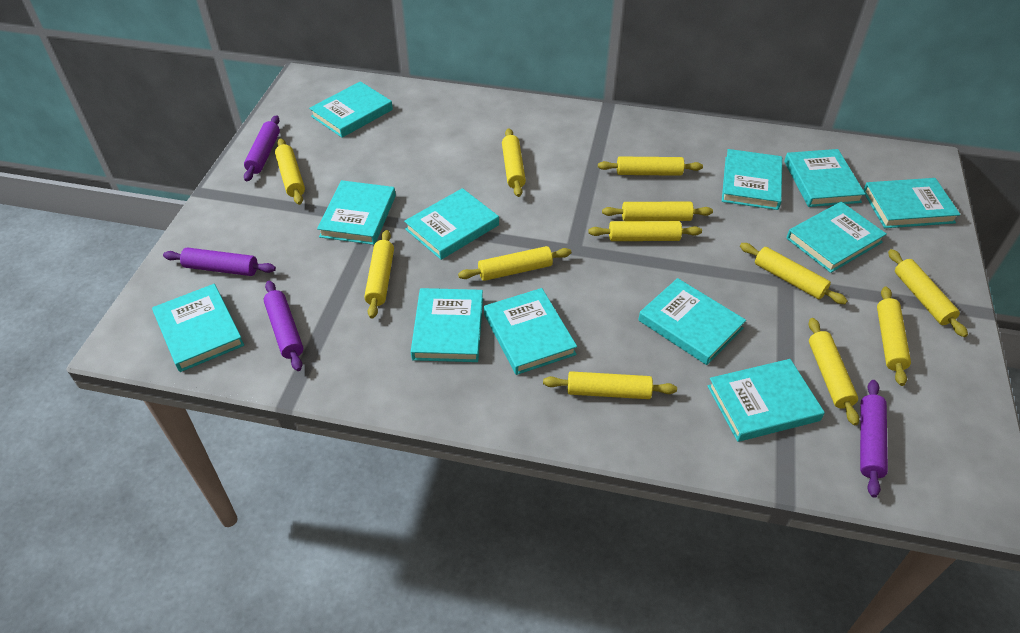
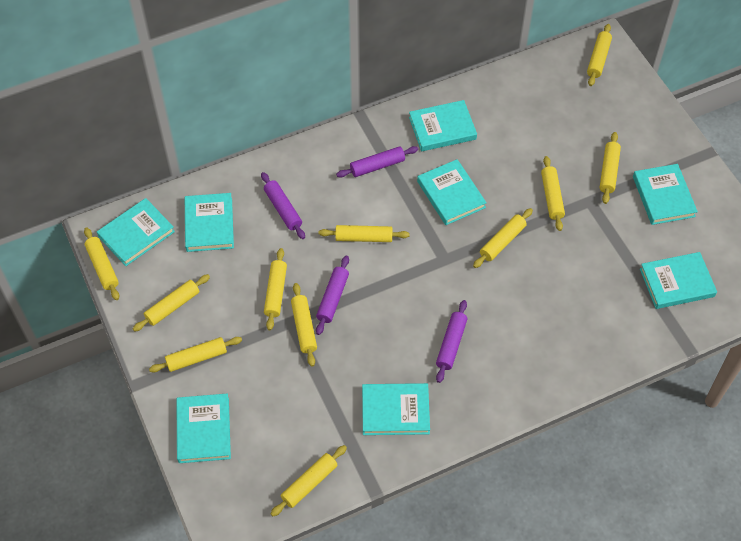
turquoise book: 12 -> 8
yellow rolling pin: 12 -> 11

